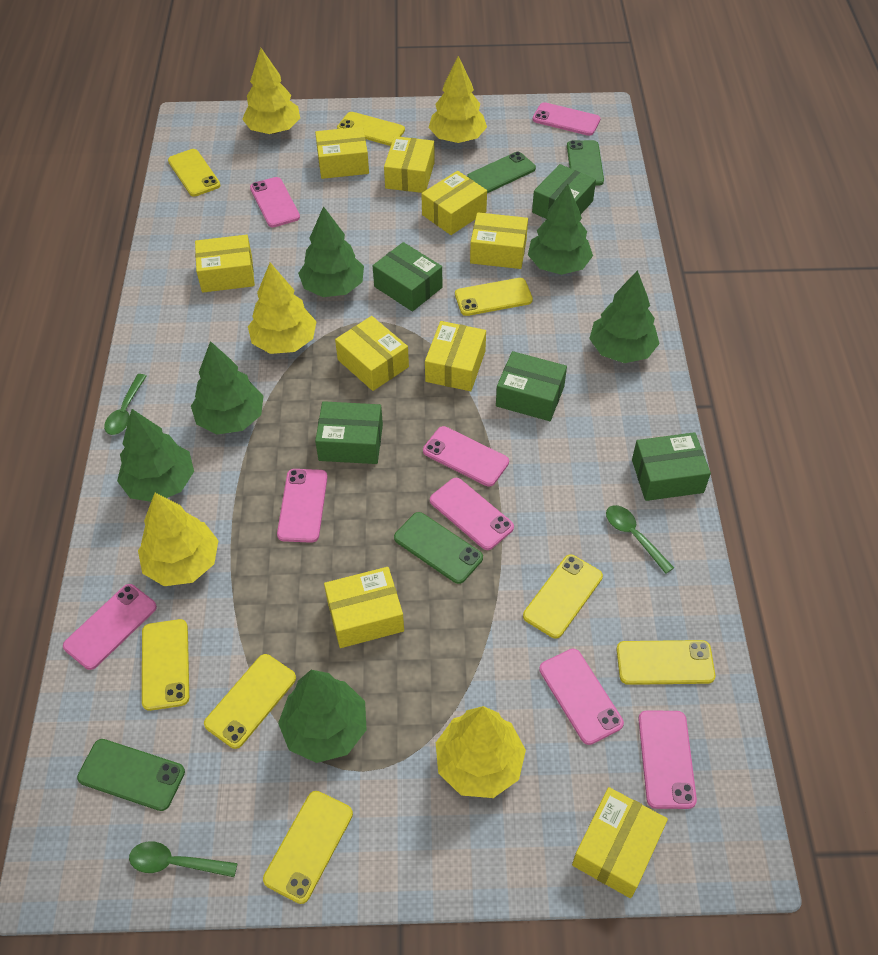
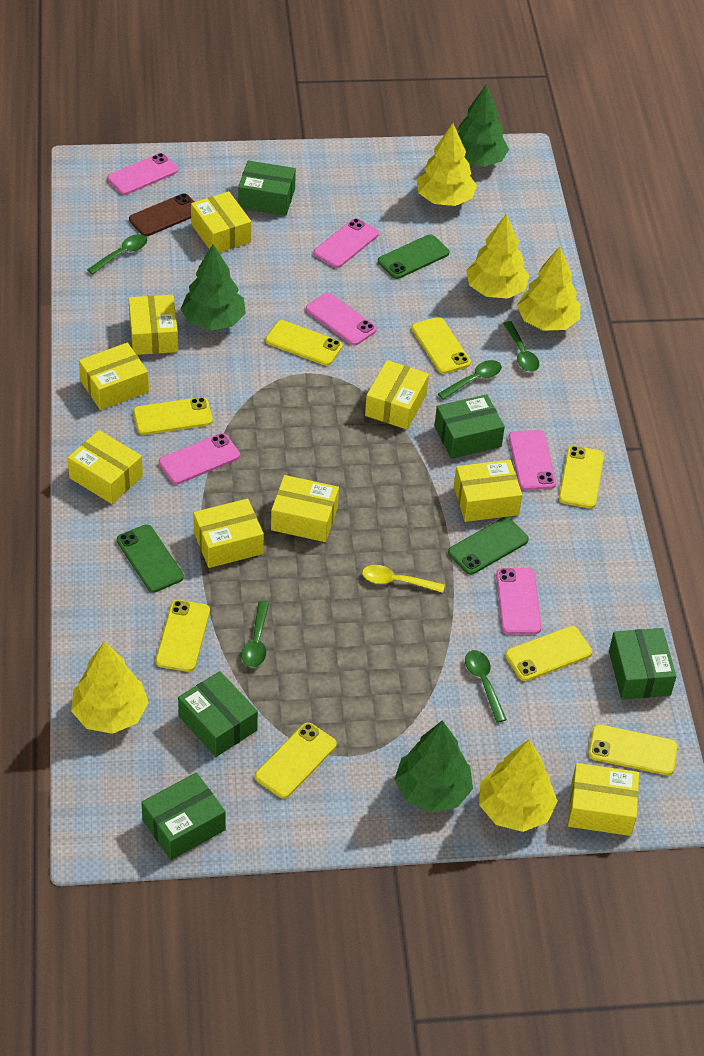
brown phone: 0 -> 1
green phone: 4 -> 3
green spoon: 3 -> 5
green tree: 6 -> 3
pink phone: 8 -> 6
yellow spoon: 0 -> 1

